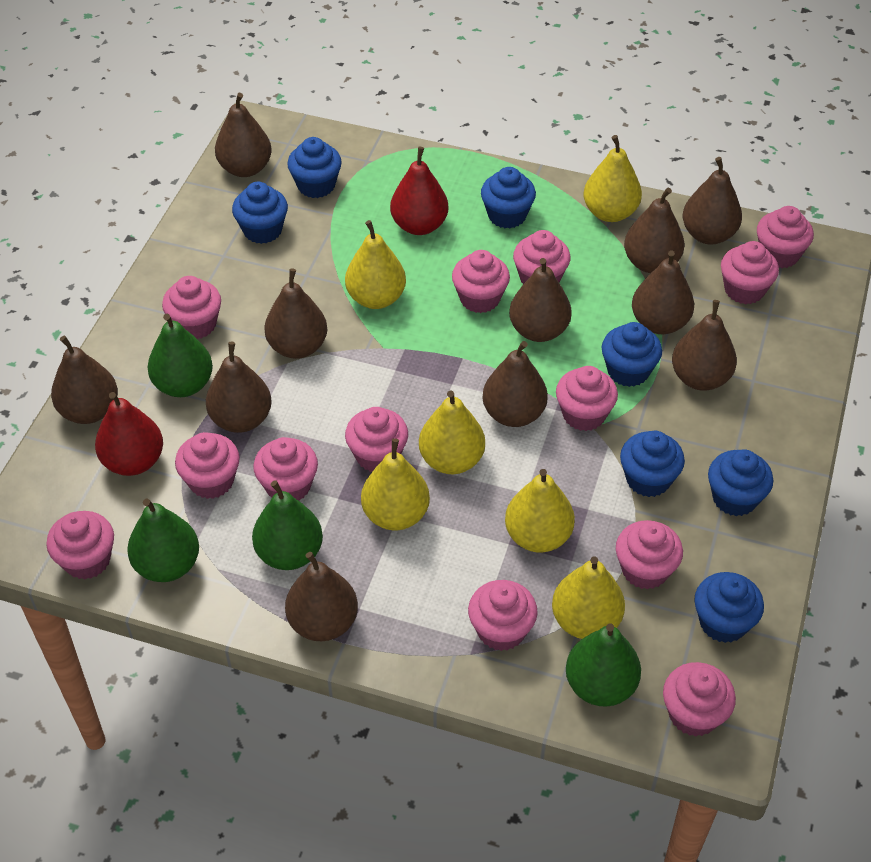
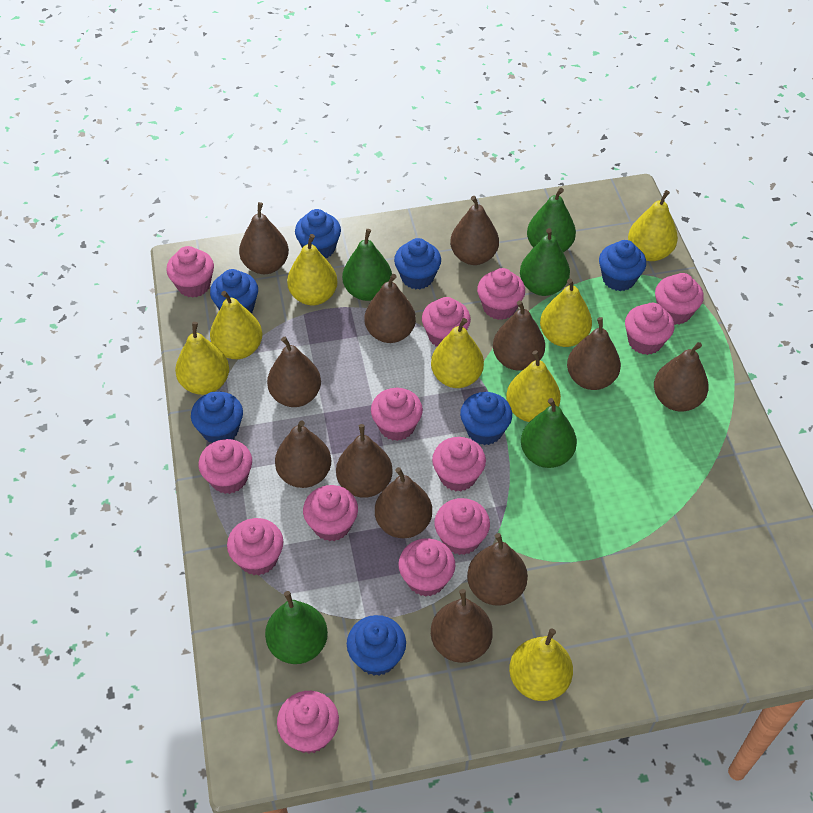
brown pear: 11 -> 12
green pear: 4 -> 5
red pear: 2 -> 0
yellow pear: 6 -> 8

